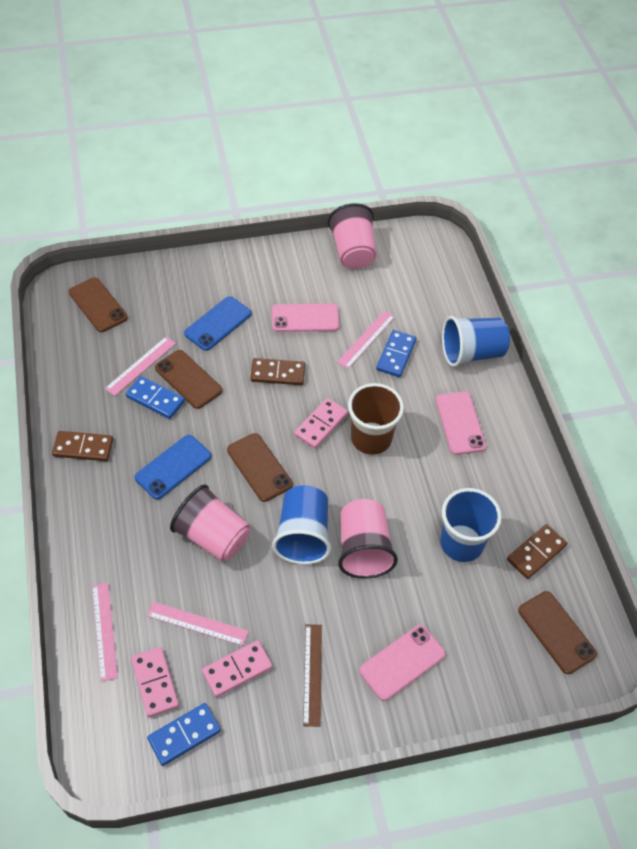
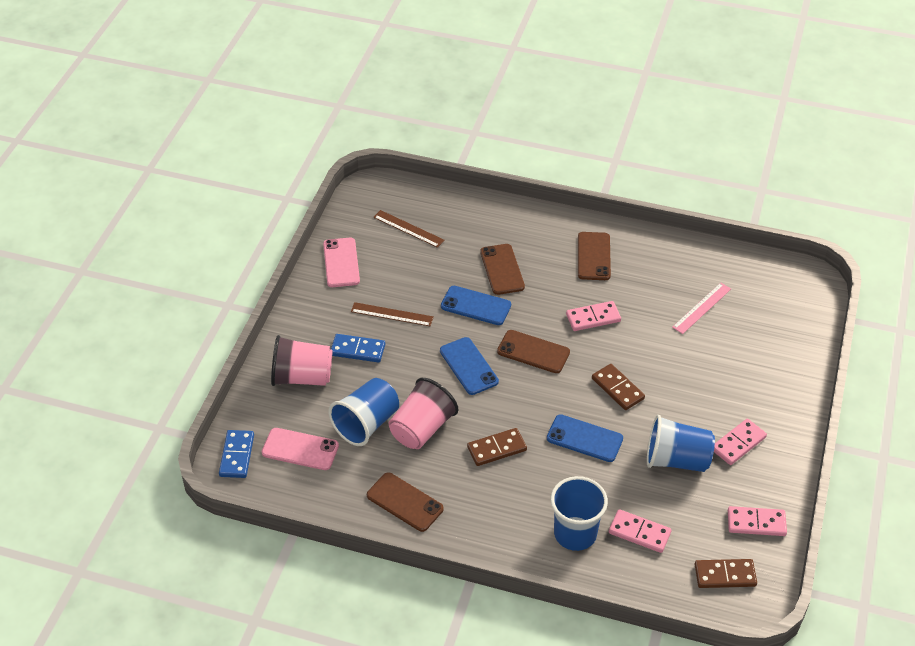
blue domino: 3 -> 2
blue phone: 2 -> 3
brown cup: 1 -> 0
brown ruler: 1 -> 2
pink cup: 3 -> 2
pink domino: 3 -> 4
pink phone: 3 -> 2
pink ruler: 4 -> 1

